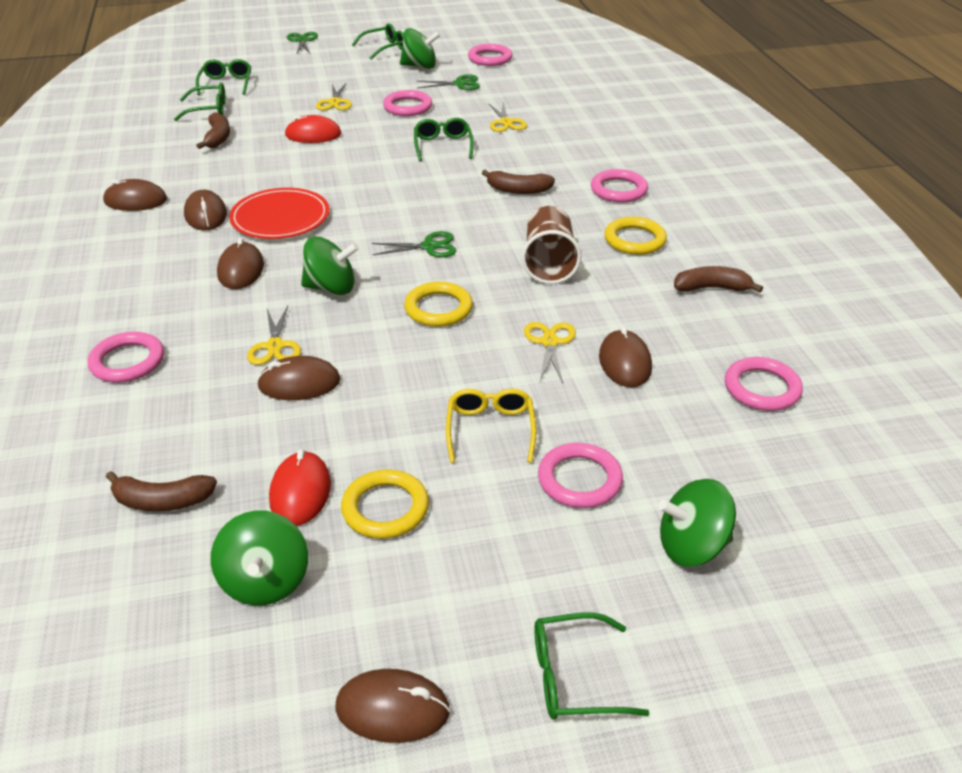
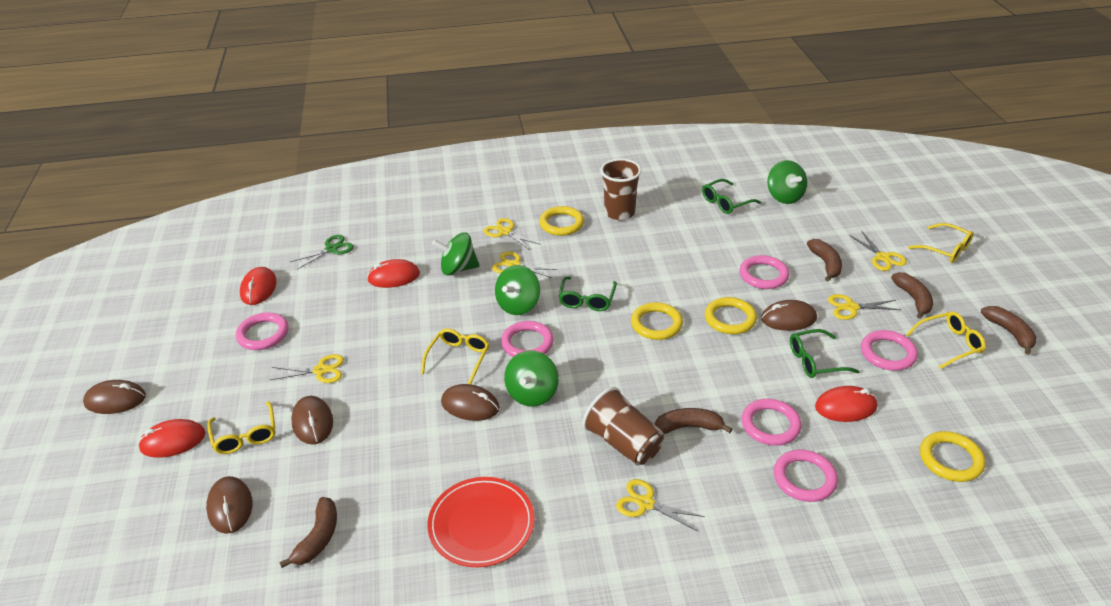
brown banana: 4 -> 5
brown cup: 1 -> 2
brown mouse: 6 -> 5
green glasses: 5 -> 3
green scissors: 3 -> 1
red mouse: 2 -> 4
yellow glasses: 1 -> 4
yellow ring: 3 -> 4
yellow scissors: 4 -> 6

